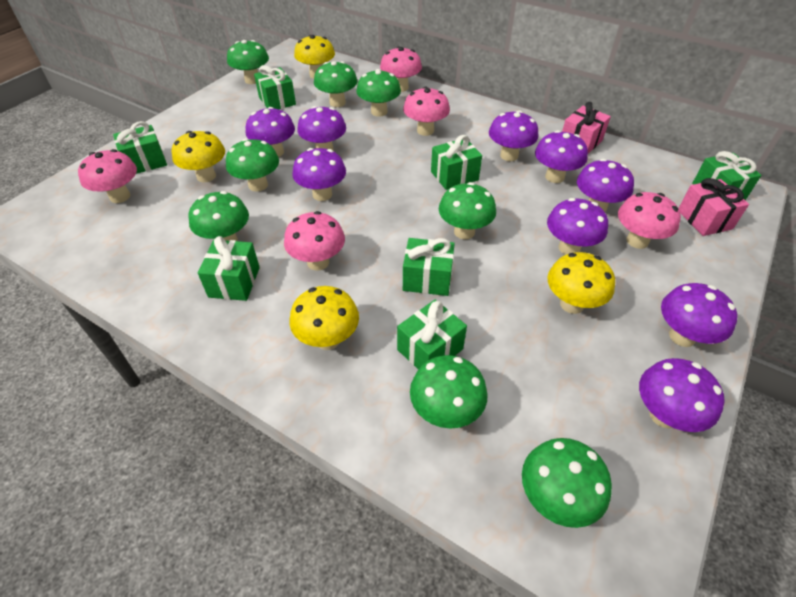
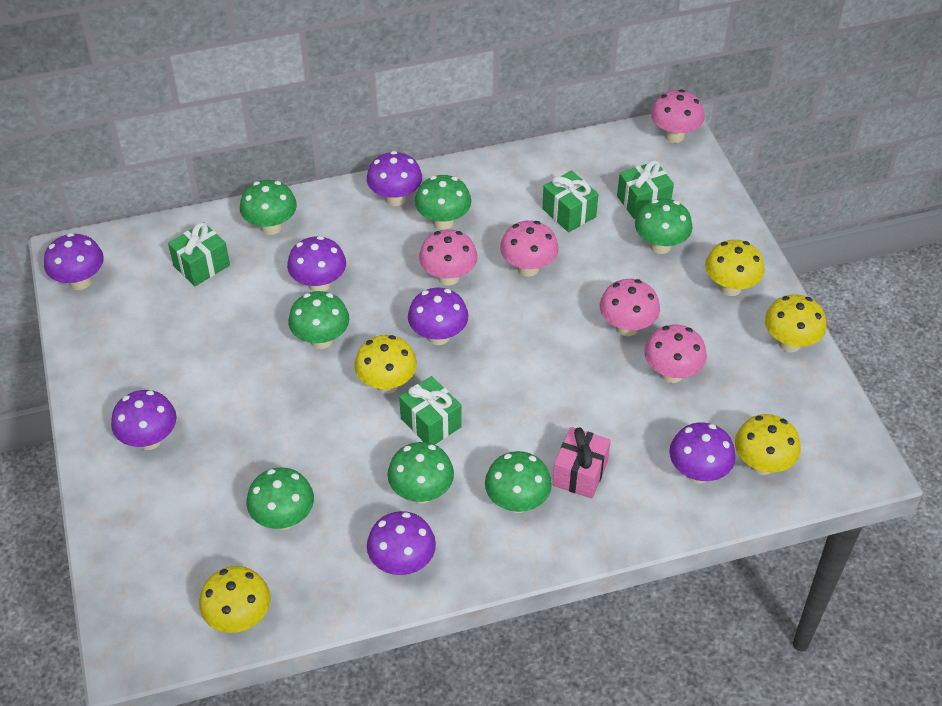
green gift: 7 -> 4
green mushroom: 8 -> 7
pink gift: 2 -> 1
purple mushroom: 9 -> 7
yellow mushroom: 4 -> 5

